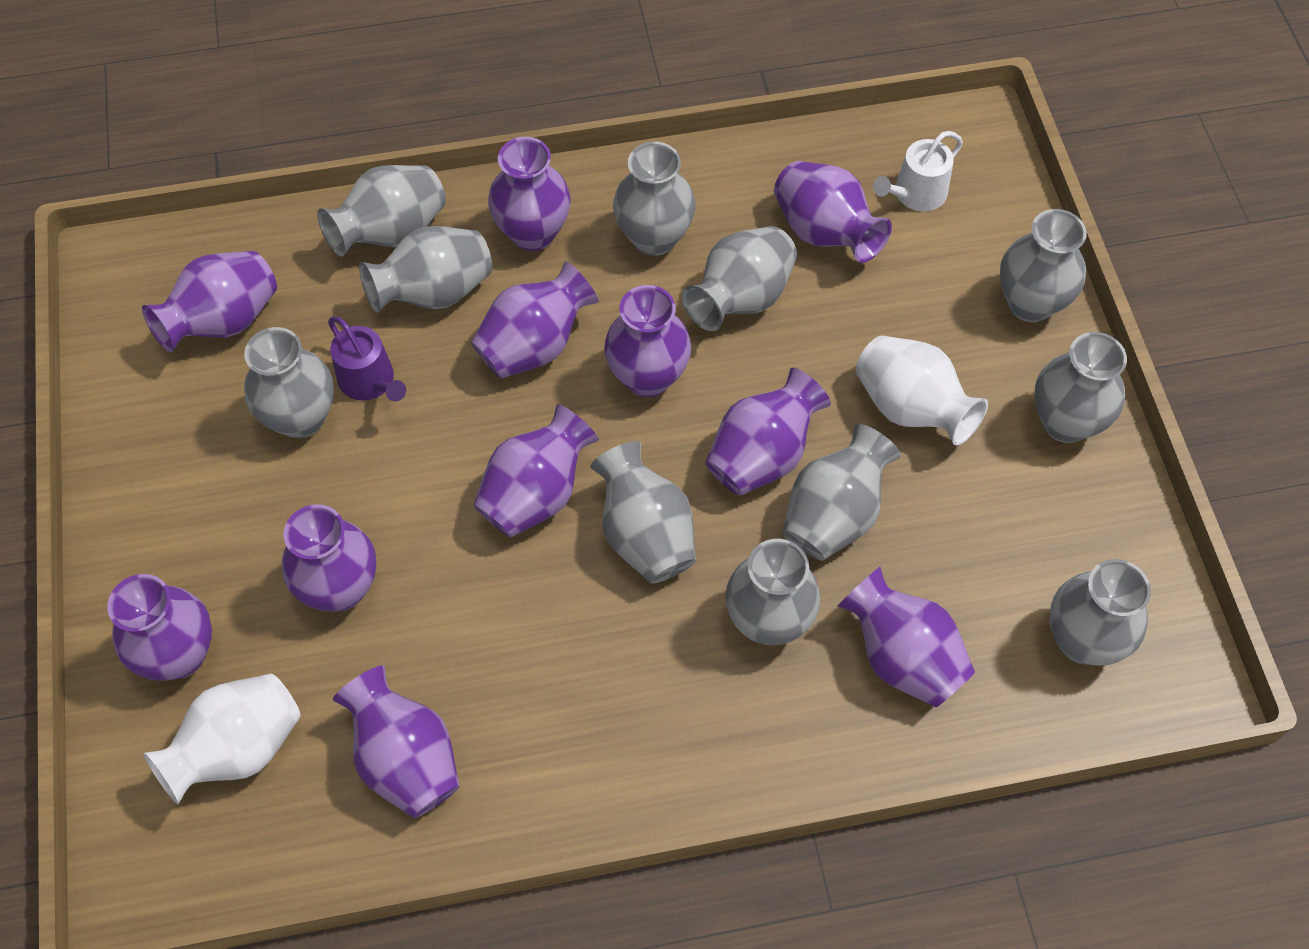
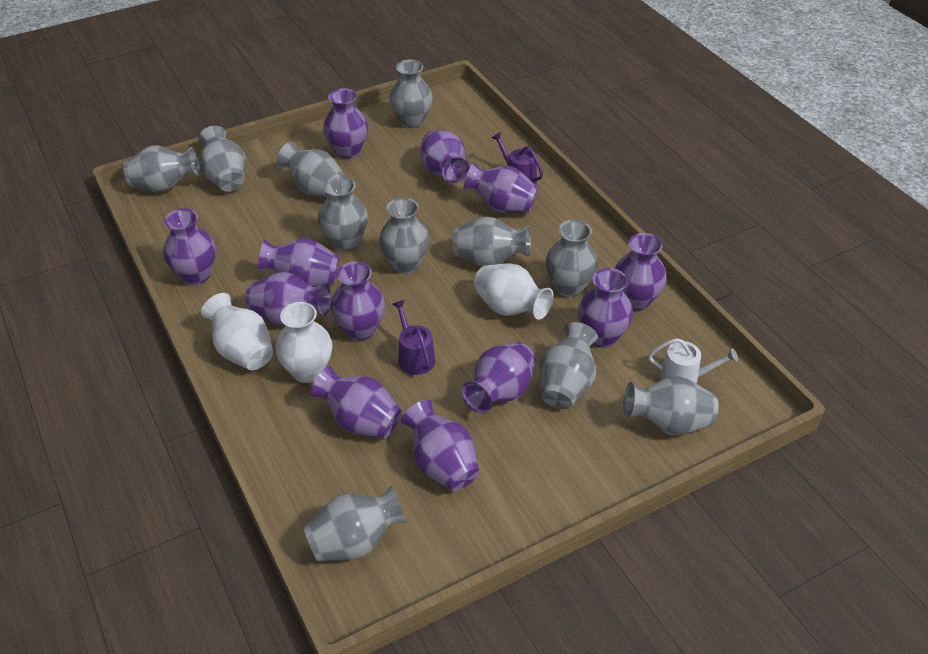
purple vase: 11 -> 12
purple watering can: 1 -> 2
white vase: 2 -> 3

